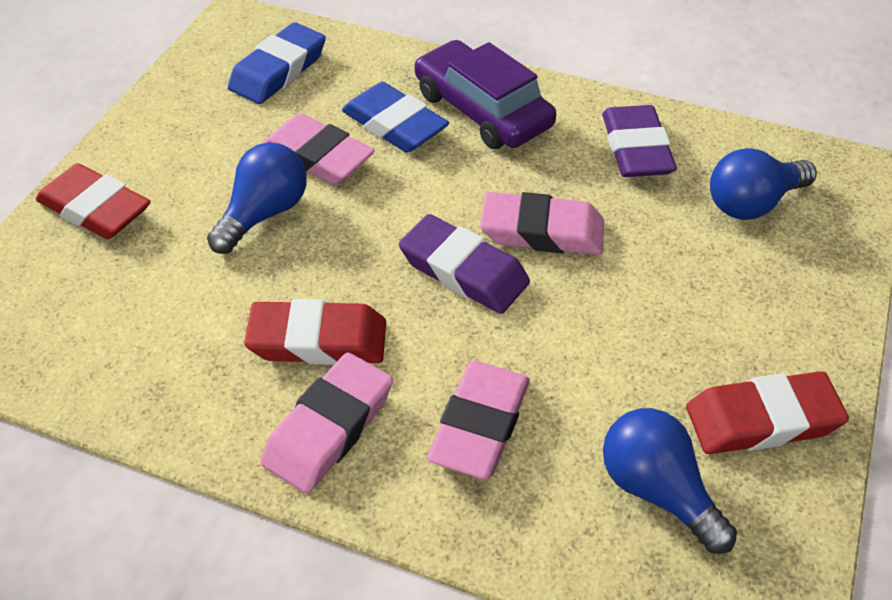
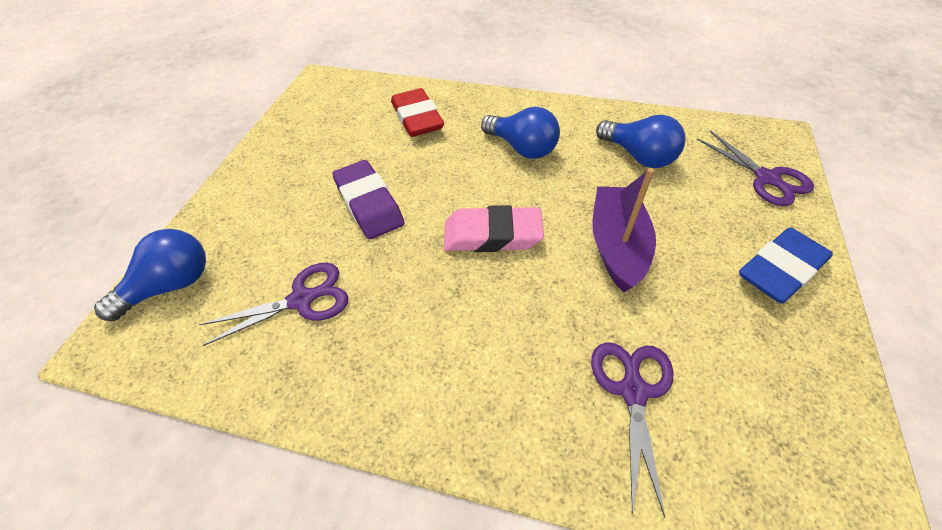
blue eraser: 2 -> 1
pink eraser: 4 -> 1
purple boat: 0 -> 1
purple car: 1 -> 0
purple eraser: 2 -> 1
purple scissors: 0 -> 3
red eraser: 3 -> 1

